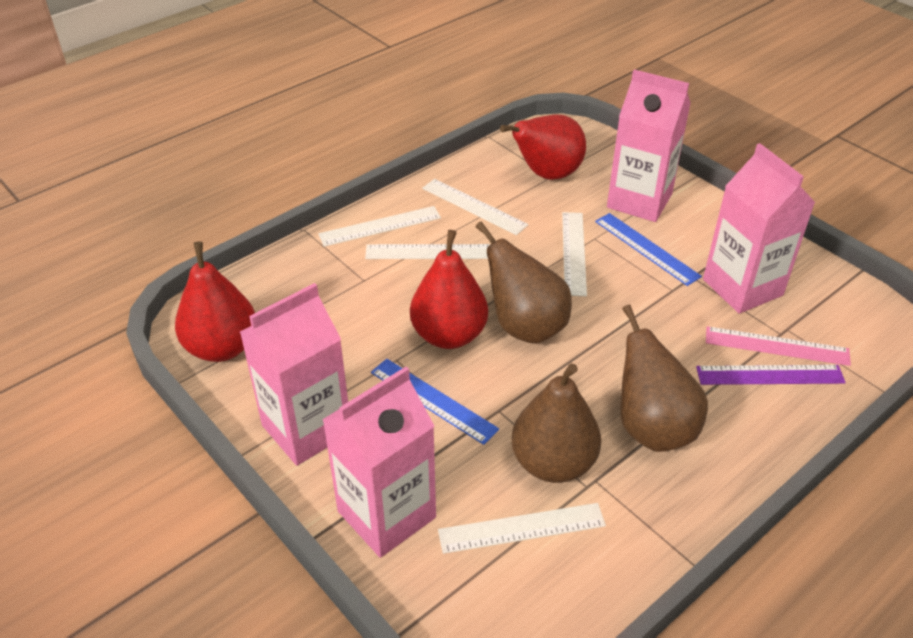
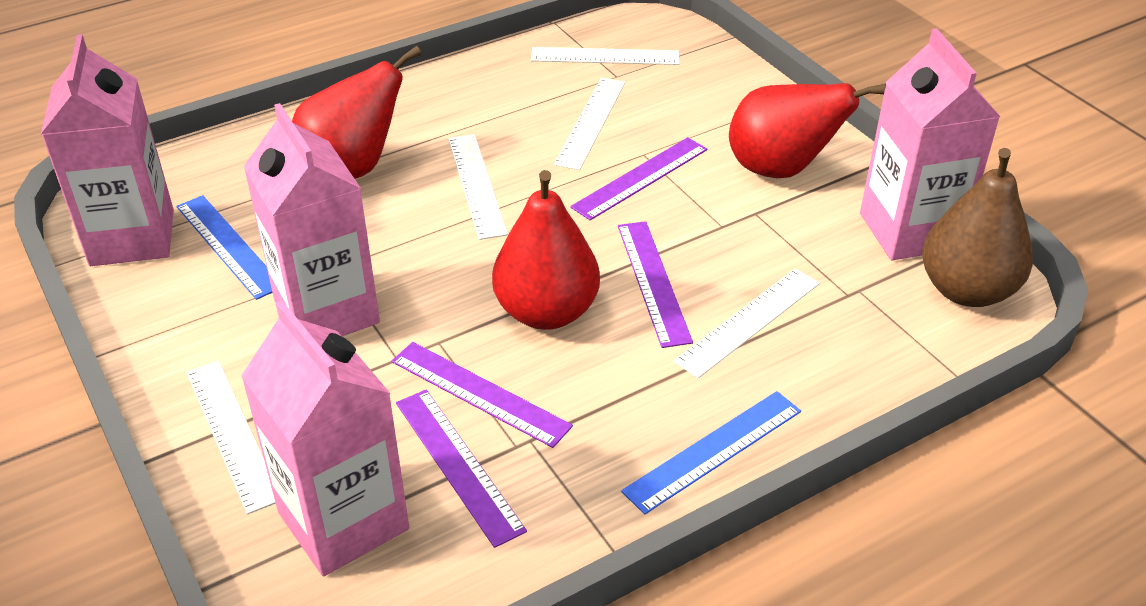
brown pear: 3 -> 1
pink ruler: 1 -> 0
purple ruler: 1 -> 4

